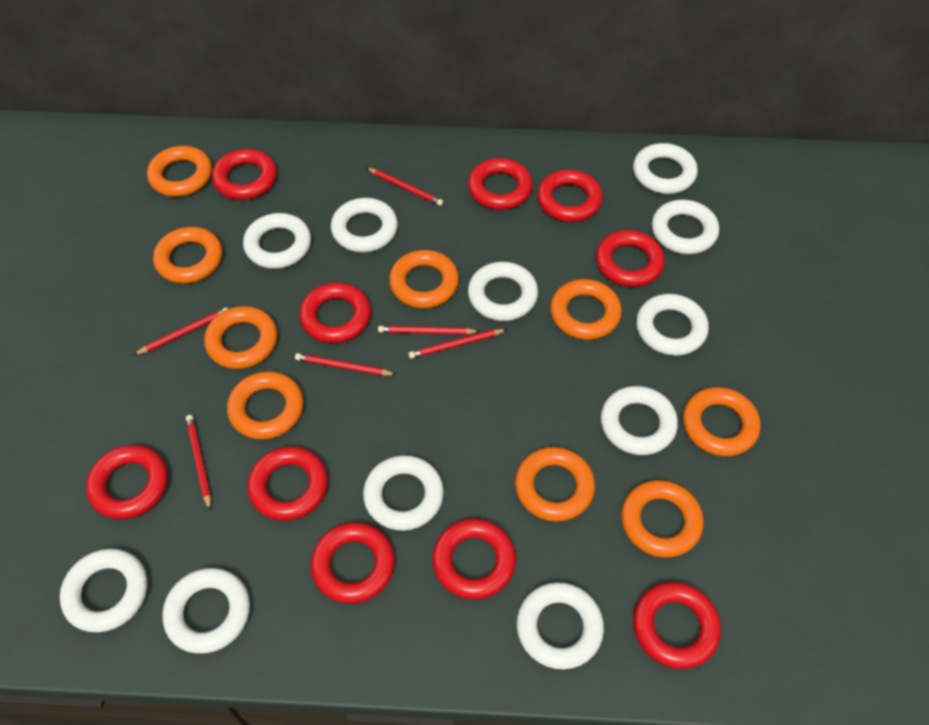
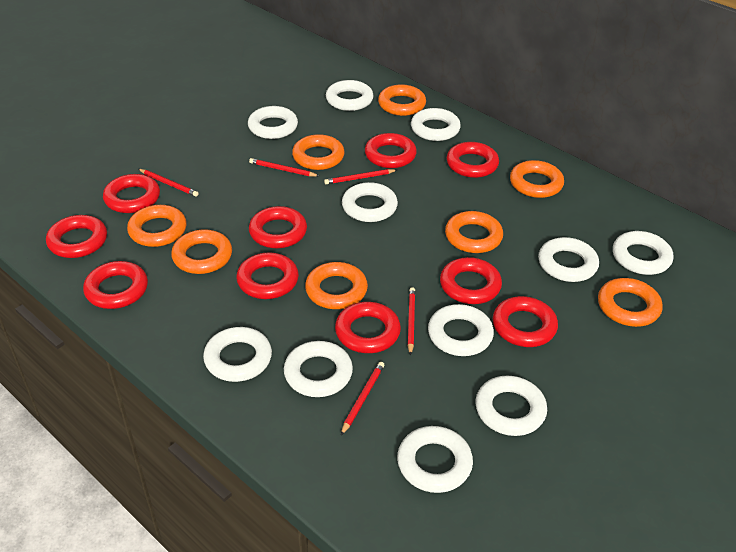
orange ring: 9 -> 8
red pencil: 6 -> 5

